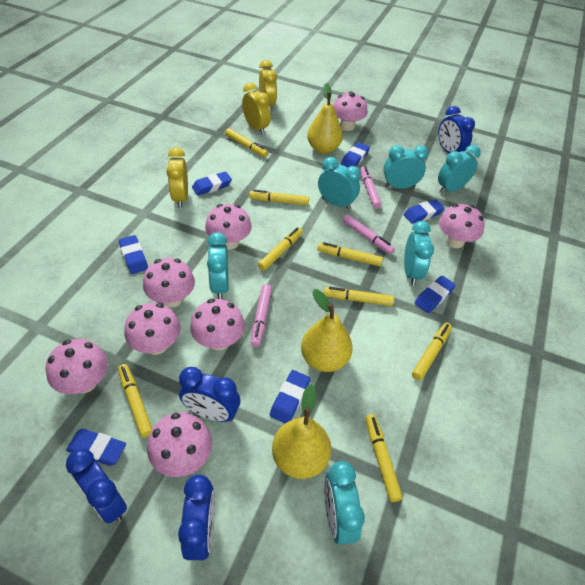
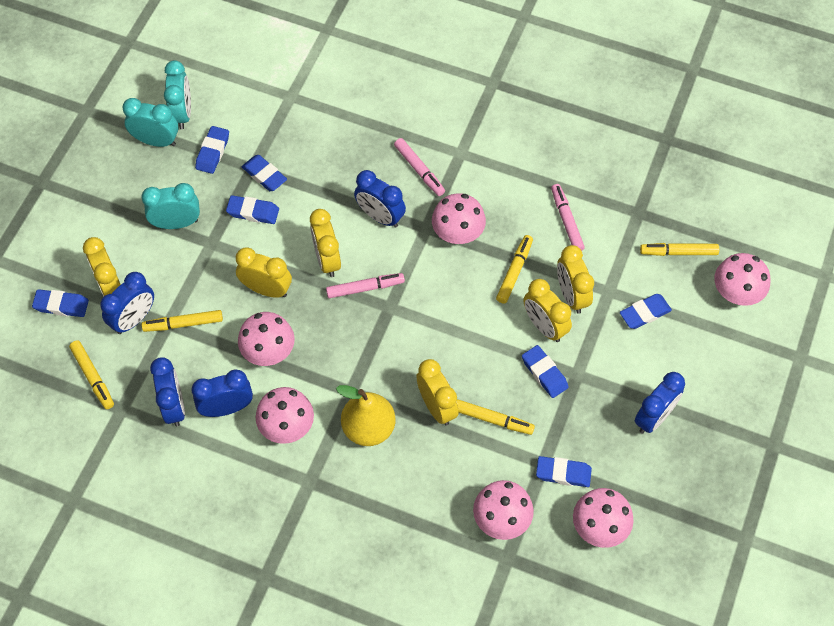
blue clock: 4 -> 5
pink mushroom: 8 -> 6
turquoise clock: 6 -> 3
yellow clock: 3 -> 6
yellow marker: 8 -> 5
yellow pear: 3 -> 1

